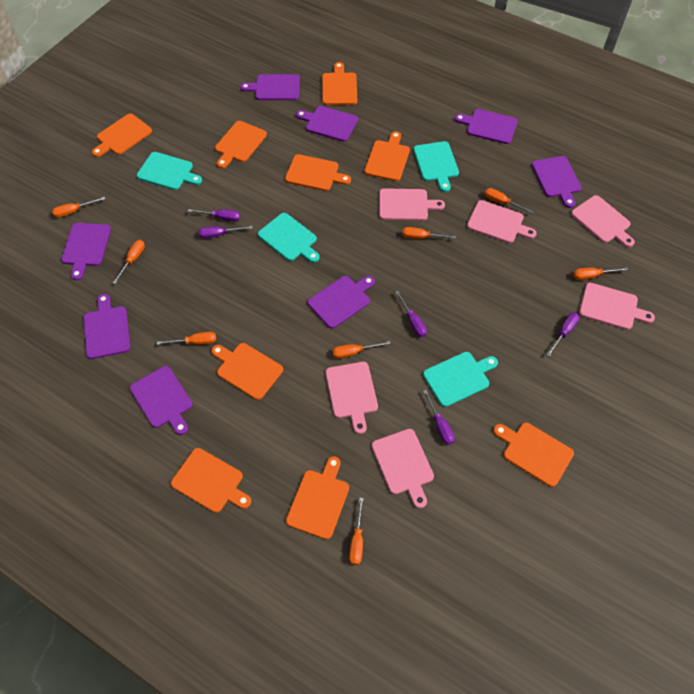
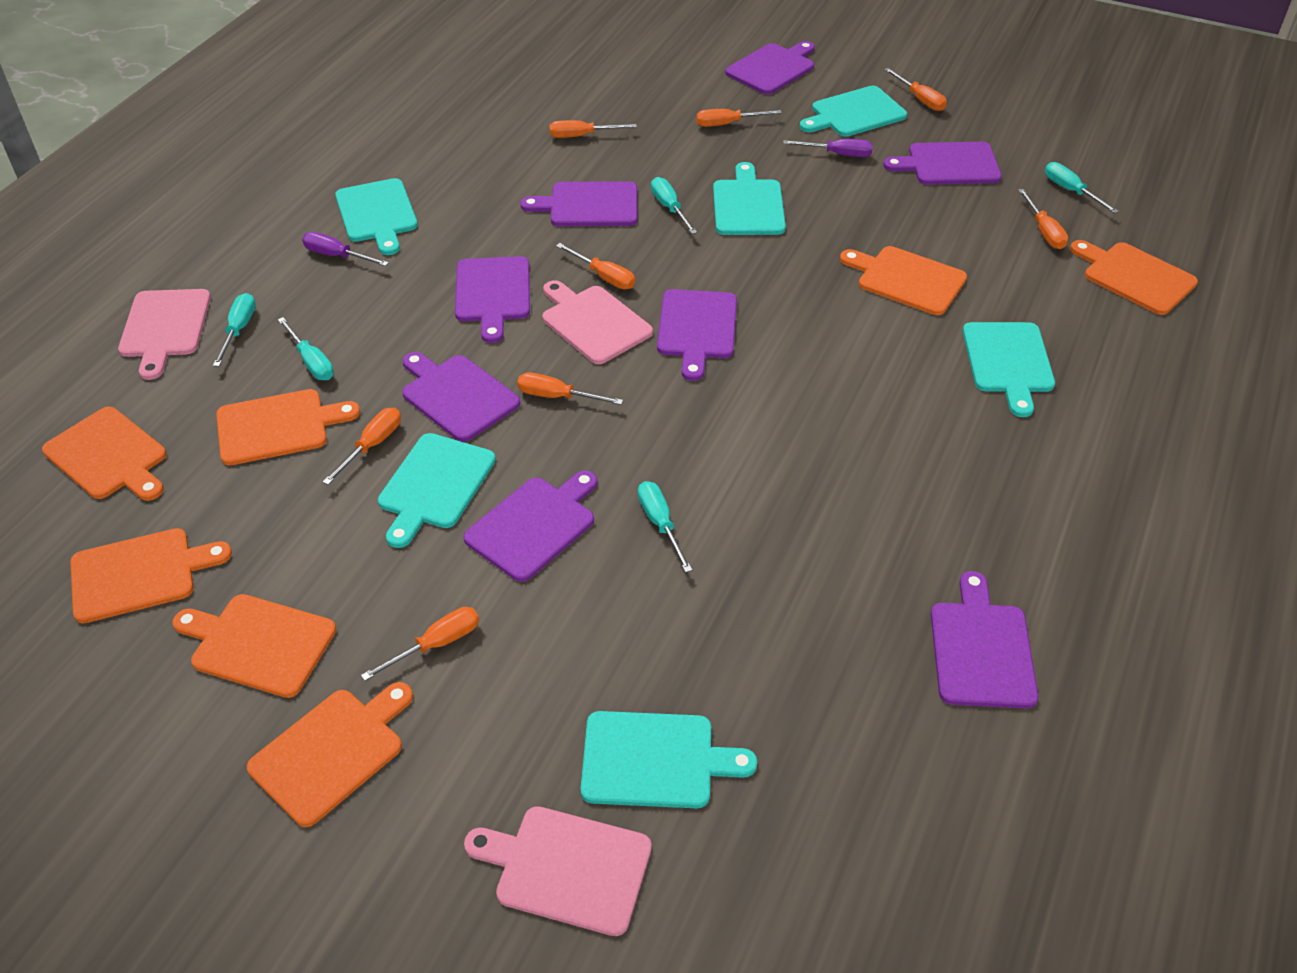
orange cutting board: 9 -> 7
pink cutting board: 6 -> 3
purple screwdriver: 5 -> 2
turquoise cutting board: 4 -> 6
turquoise screwdriver: 0 -> 5

